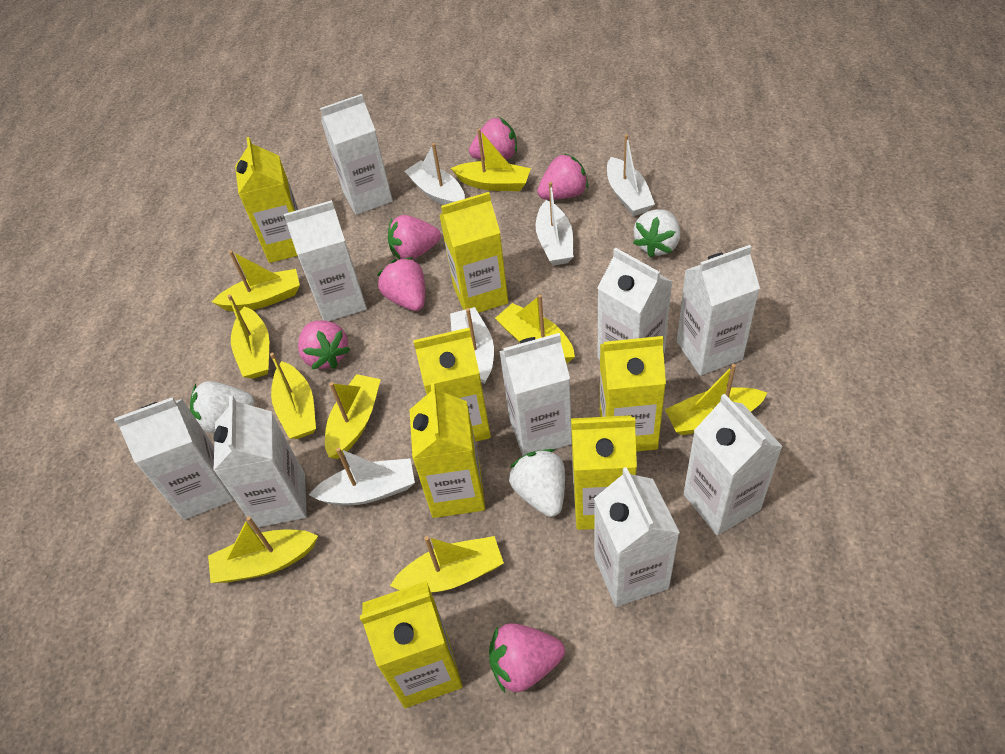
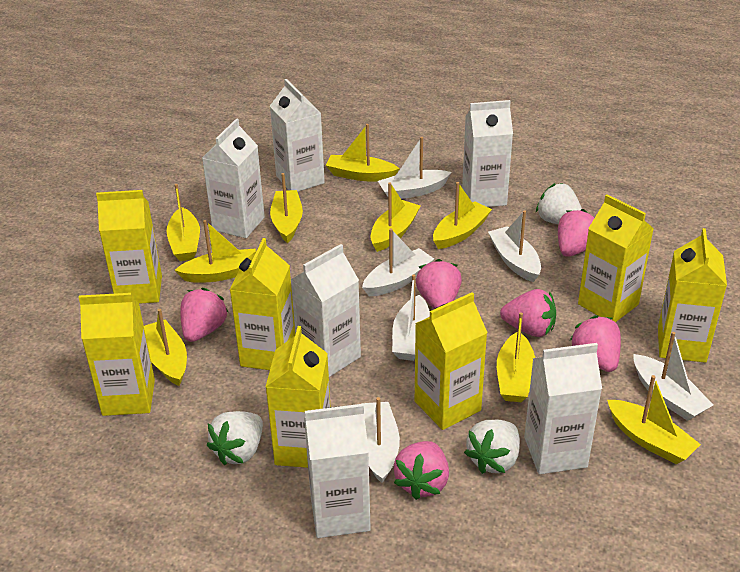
white boat: 5 -> 6
white carton: 9 -> 6

